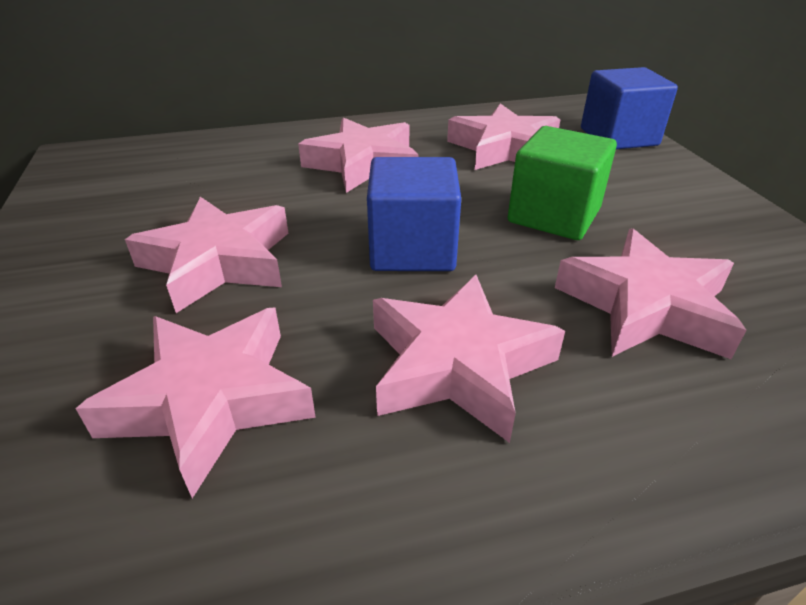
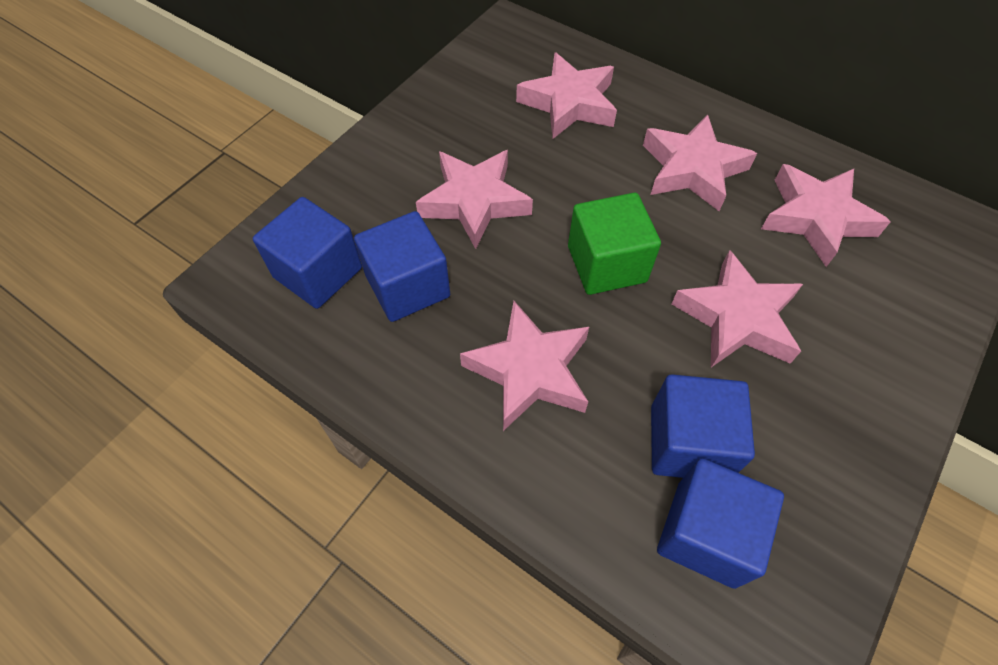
blue cube: 2 -> 4

